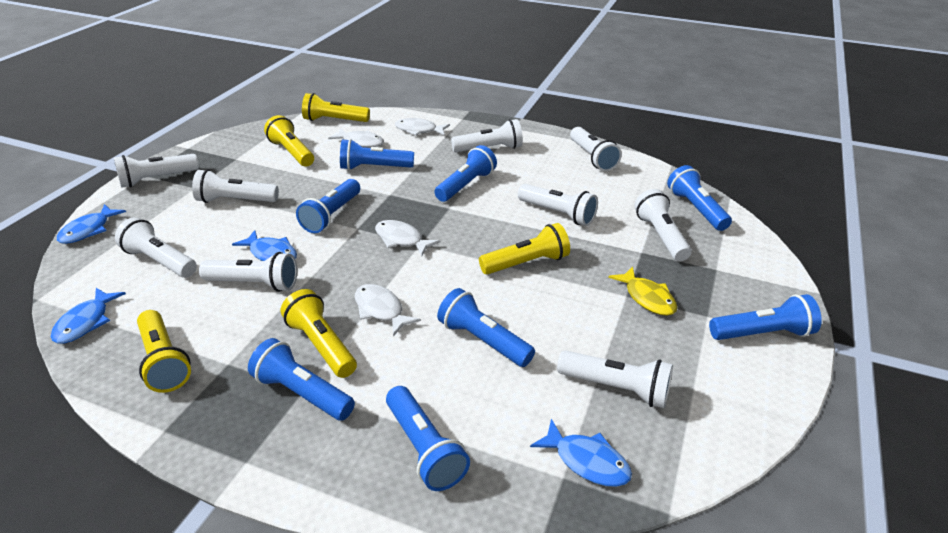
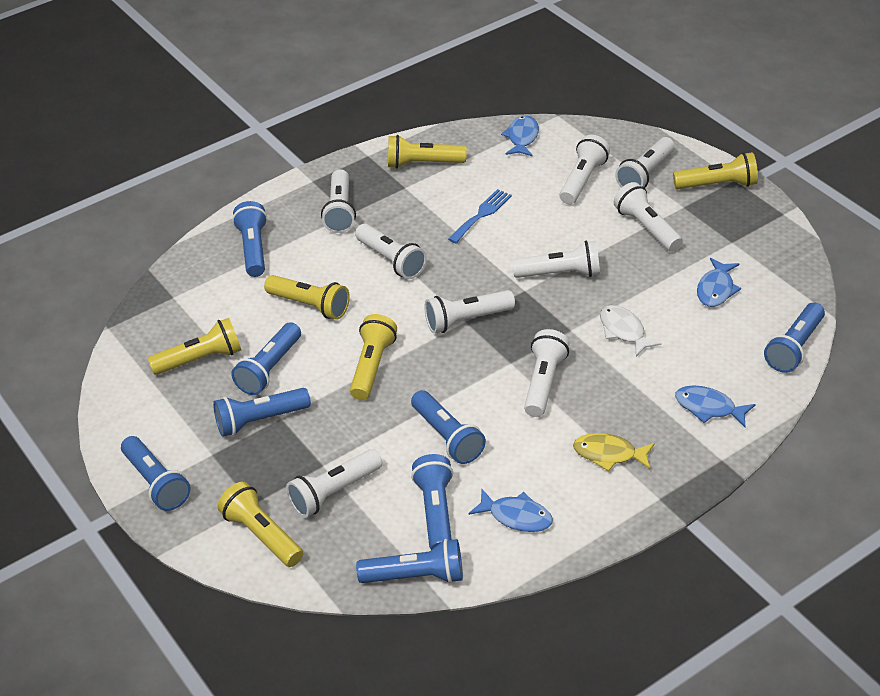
blue fork: 0 -> 1
white fish: 4 -> 1
yellow flashlight: 5 -> 6

